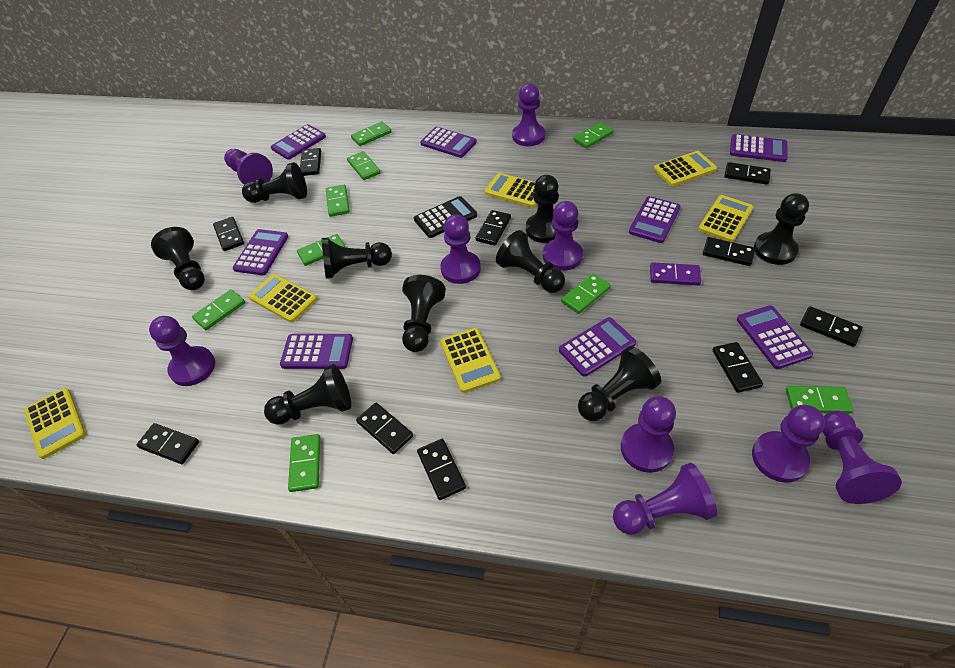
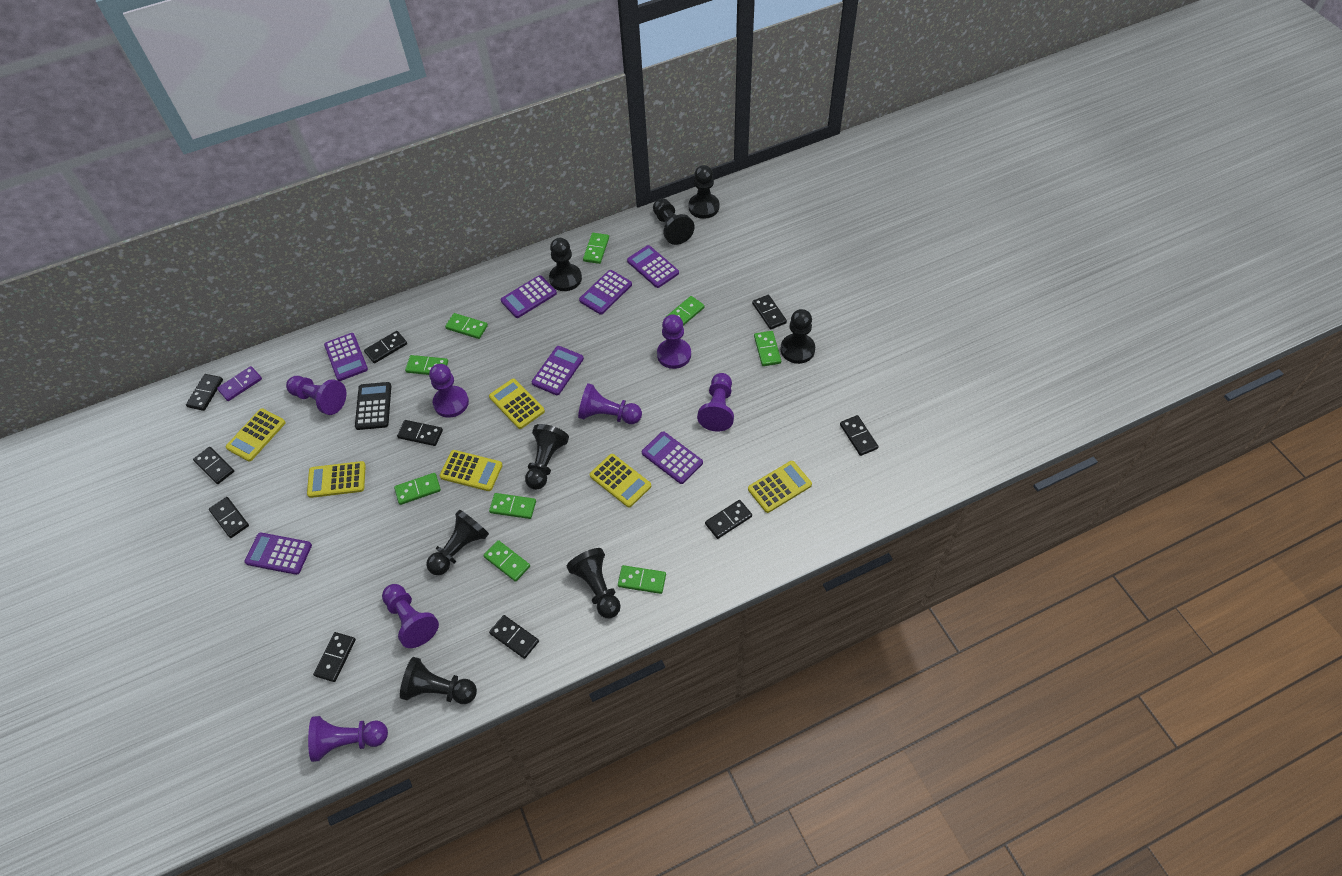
black pawn: 9 -> 8
purple calculator: 8 -> 7
purple pawn: 9 -> 7

